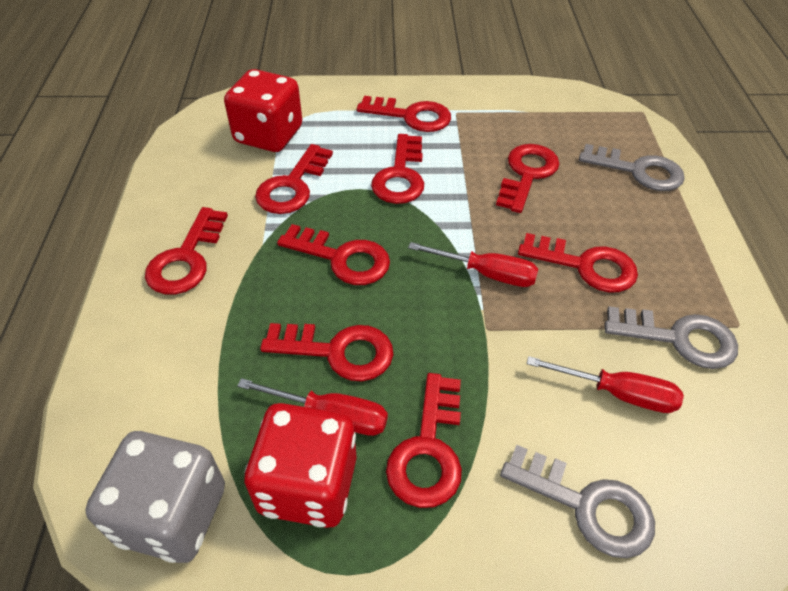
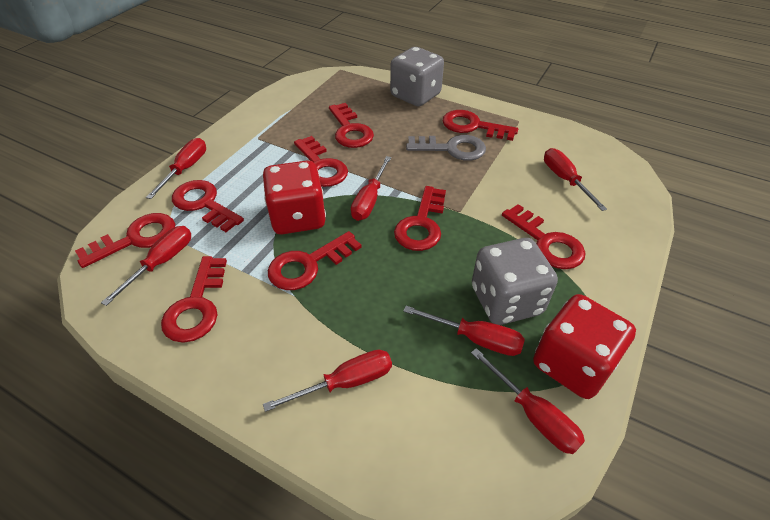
grey dice: 1 -> 2
grey key: 3 -> 1
red screwdriver: 3 -> 7

